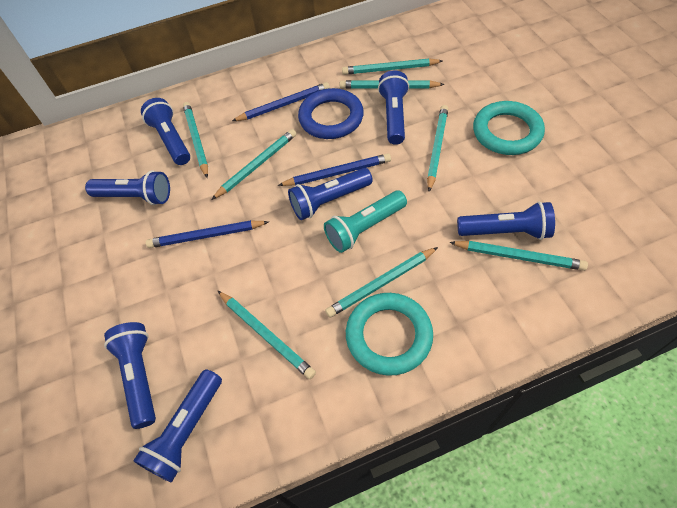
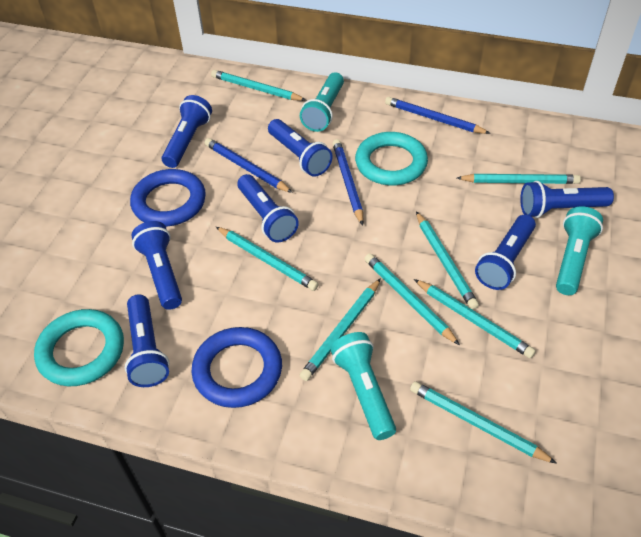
blue ring: 1 -> 2
turquoise flashlight: 1 -> 3

